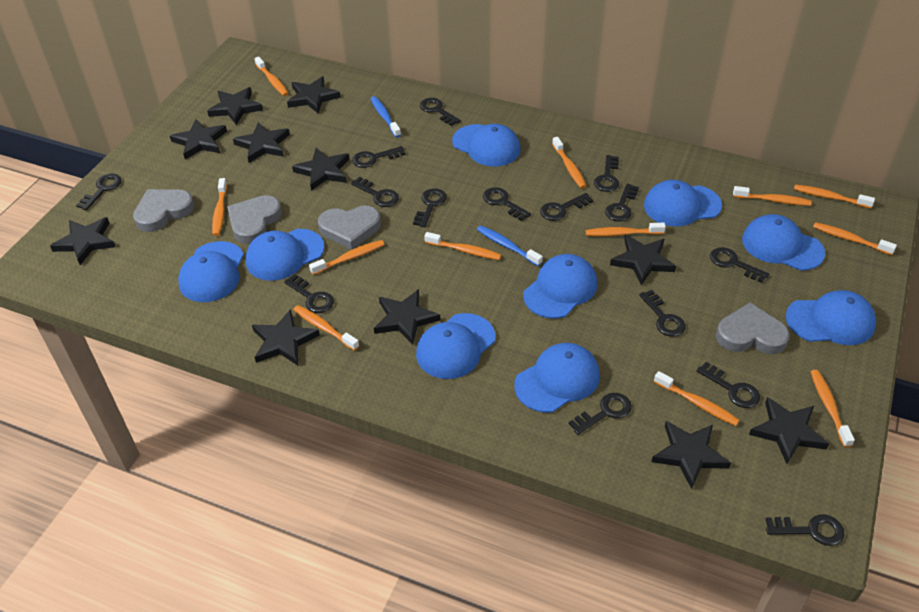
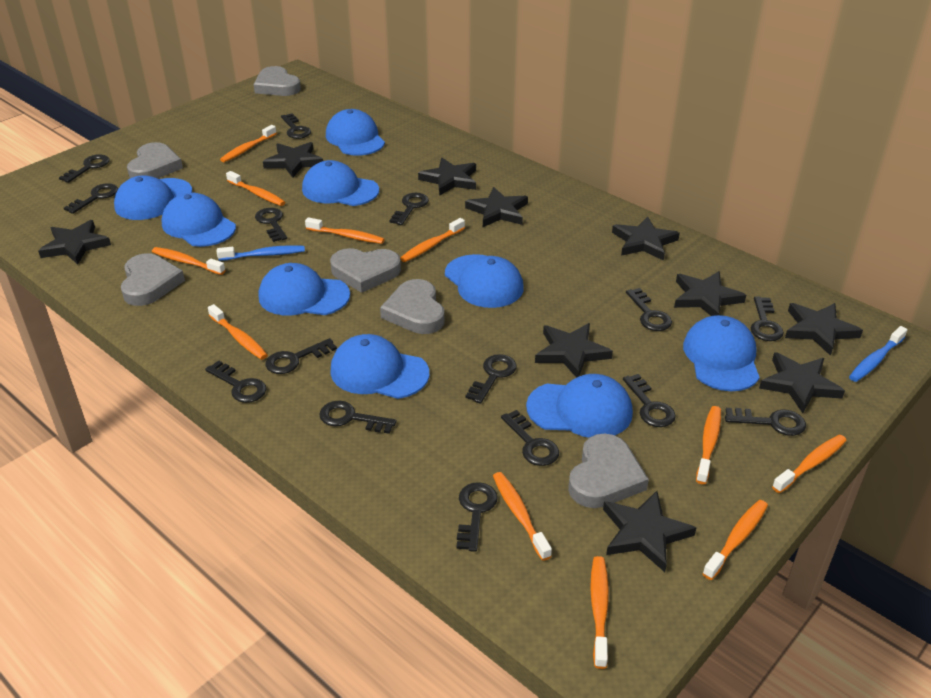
black star: 11 -> 10
grey heart: 4 -> 6
orange toothbrush: 12 -> 11

